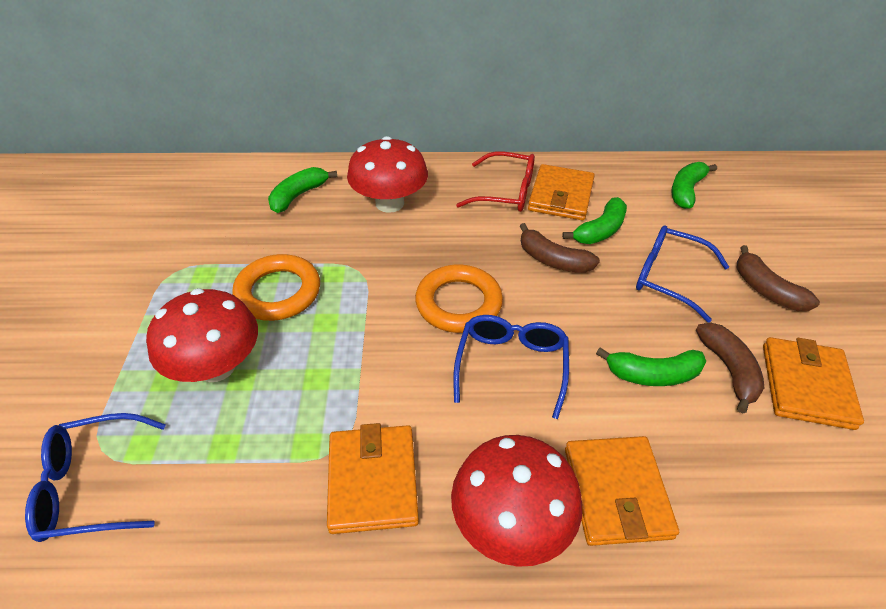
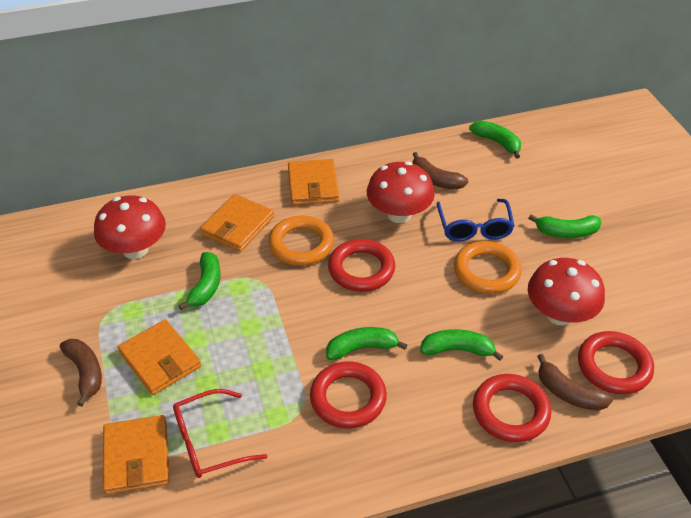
blue glasses: 3 -> 1
green banana: 4 -> 5
red ring: 0 -> 4

